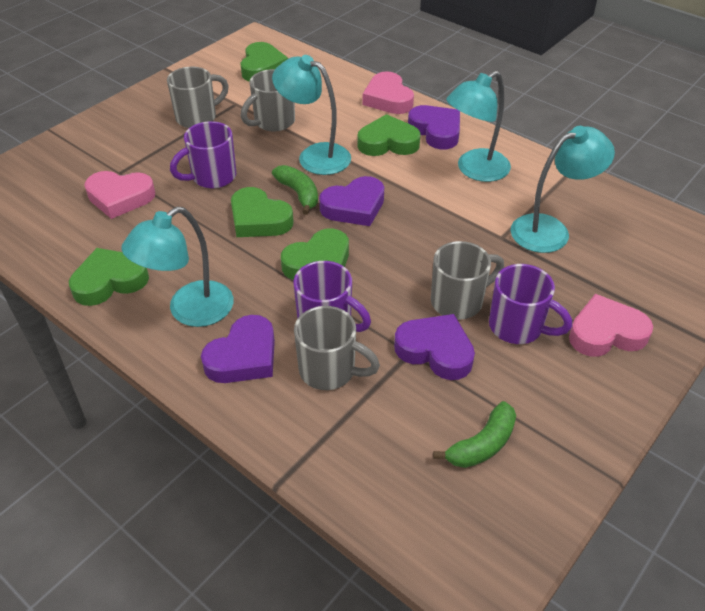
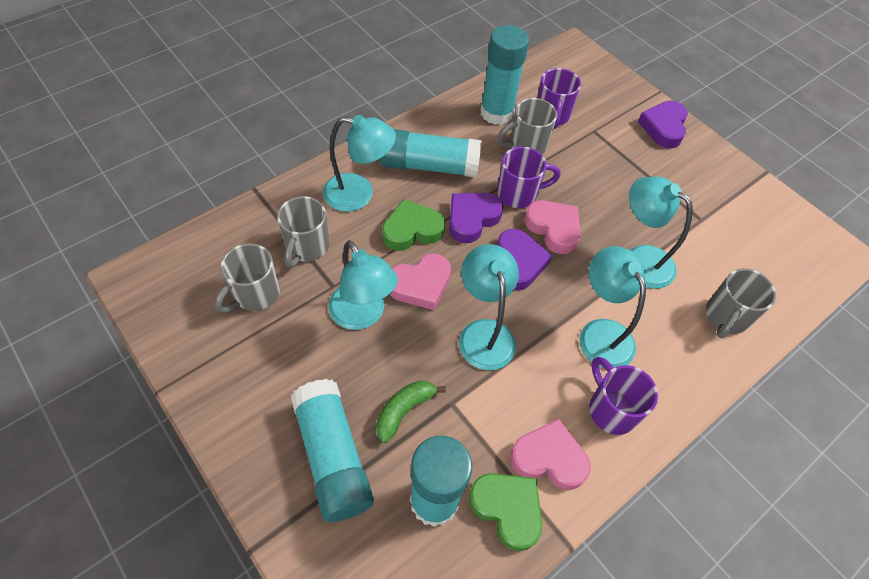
green banana: 2 -> 1
green heart: 5 -> 2
purple heart: 4 -> 3
turquoise glue stick: 0 -> 4
turquoise lamp: 4 -> 5

